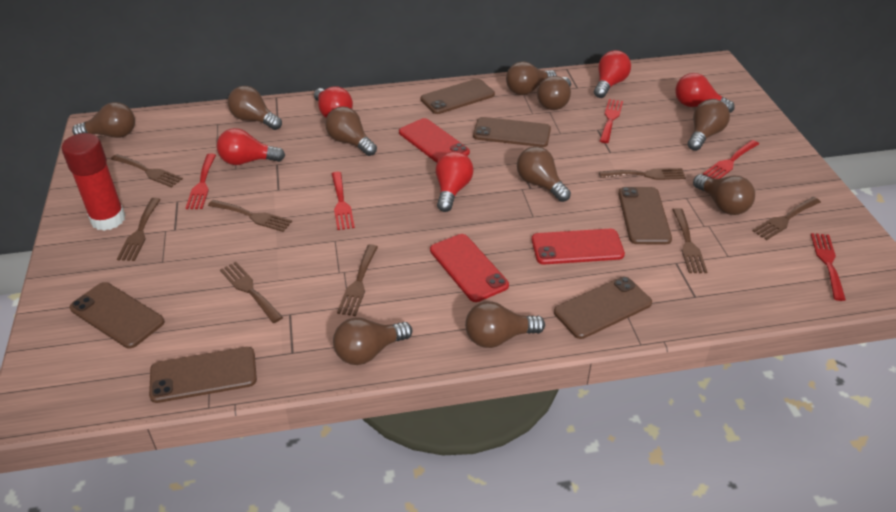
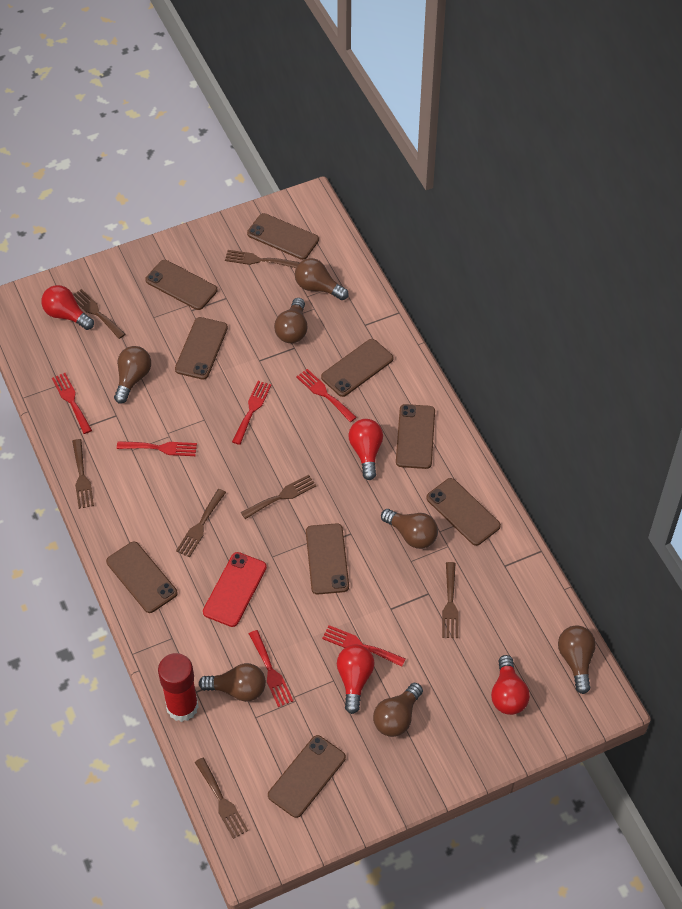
brown fork: 8 -> 7
brown light bulb: 10 -> 7
brown phone: 6 -> 9
red fork: 5 -> 6
red light bulb: 5 -> 4
red phone: 3 -> 1

